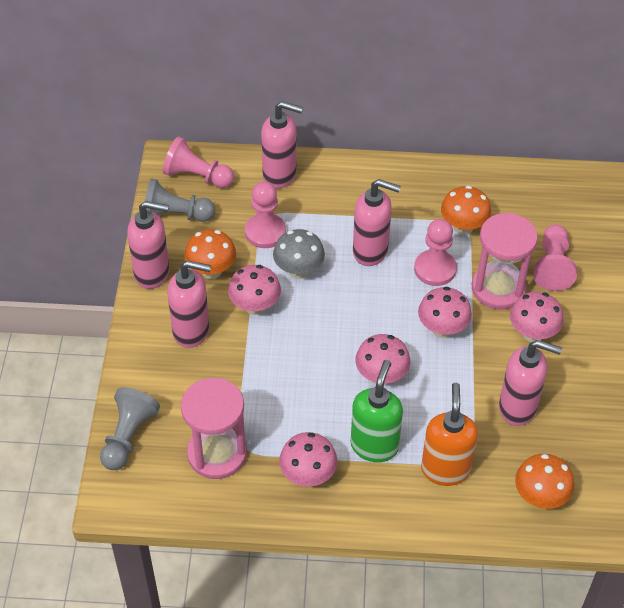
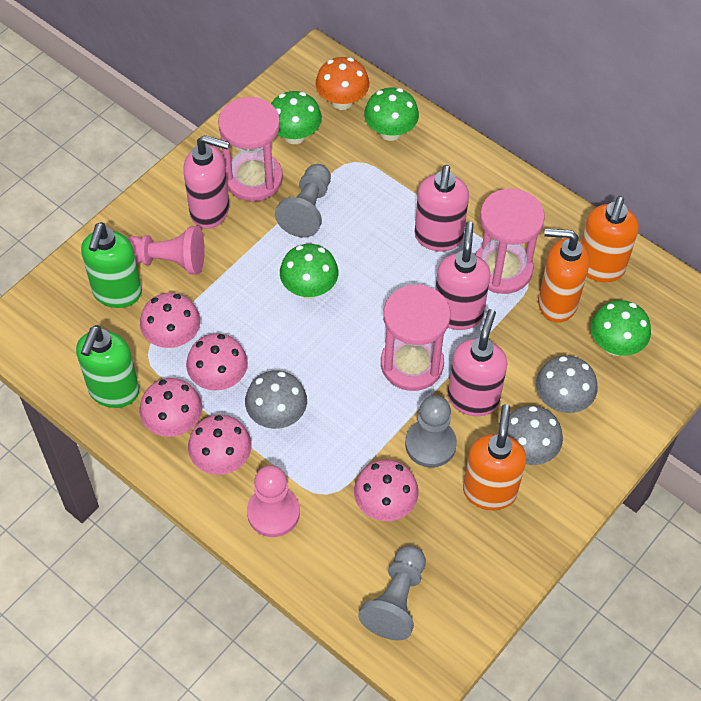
green mushroom: 0 -> 4
green soap dispenser: 1 -> 2
grey mushroom: 1 -> 3
grey pawn: 2 -> 3
orange mushroom: 3 -> 1
orange soap dispenser: 1 -> 3
pink hourglass: 2 -> 3
pink pawn: 4 -> 2
pink soap dispenser: 5 -> 4

